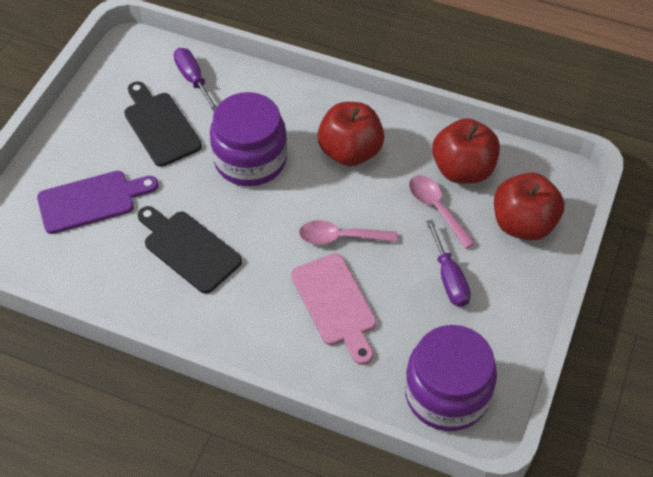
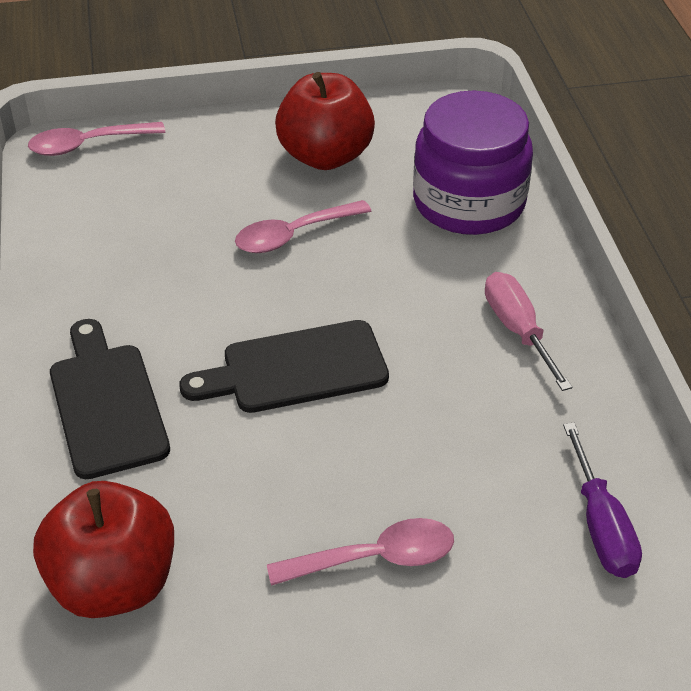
pink cutting board: 1 -> 0
pink screwdriver: 0 -> 1
pink spoon: 2 -> 3
purple cutting board: 1 -> 0
purple jar: 2 -> 1
purple screwdriver: 2 -> 1
red apple: 3 -> 2

